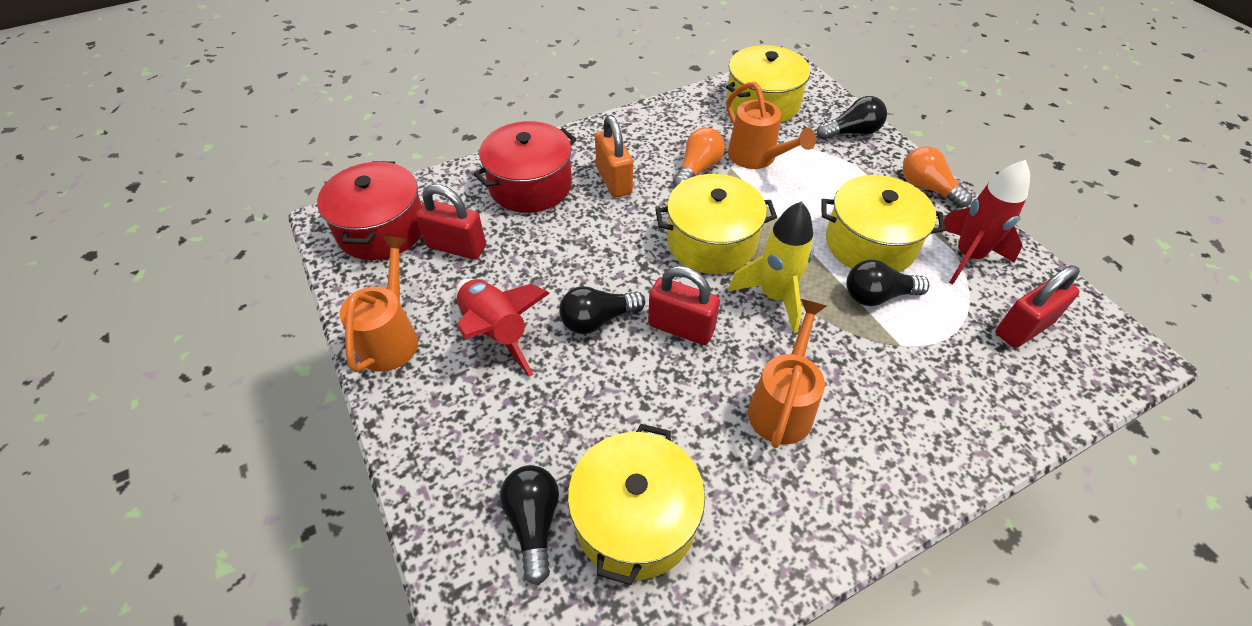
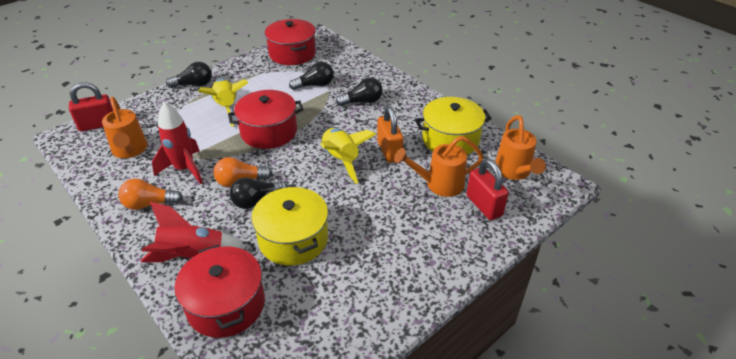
red padlock: 3 -> 2
red pot: 2 -> 3
yellow pot: 4 -> 2
yellow rocket: 1 -> 2

